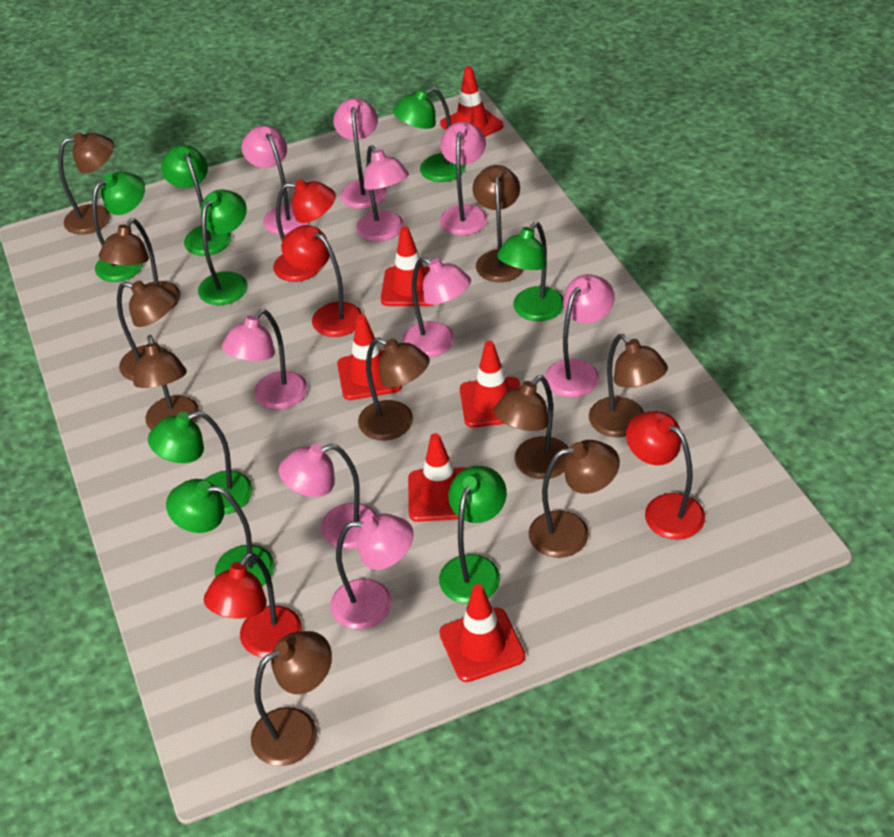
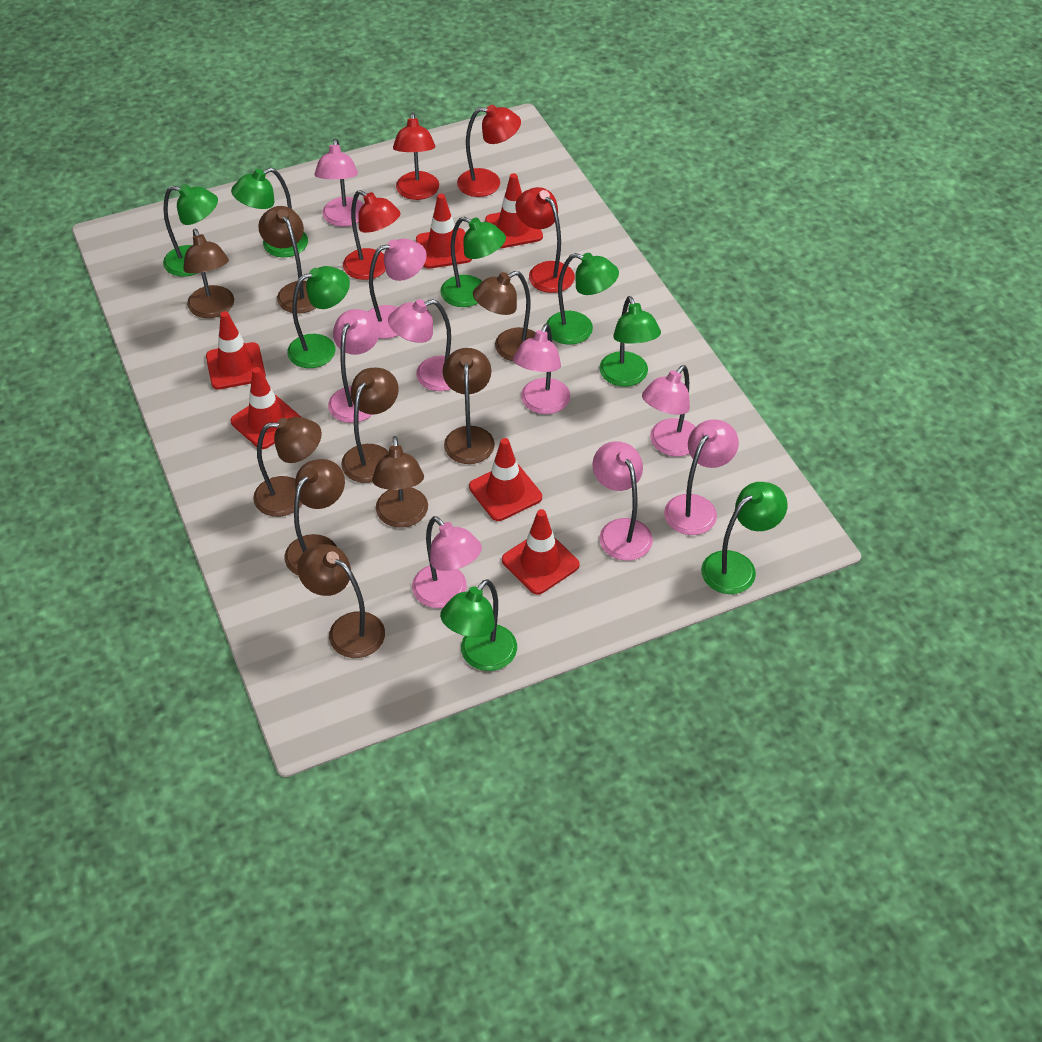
brown lamp: 10 -> 9

